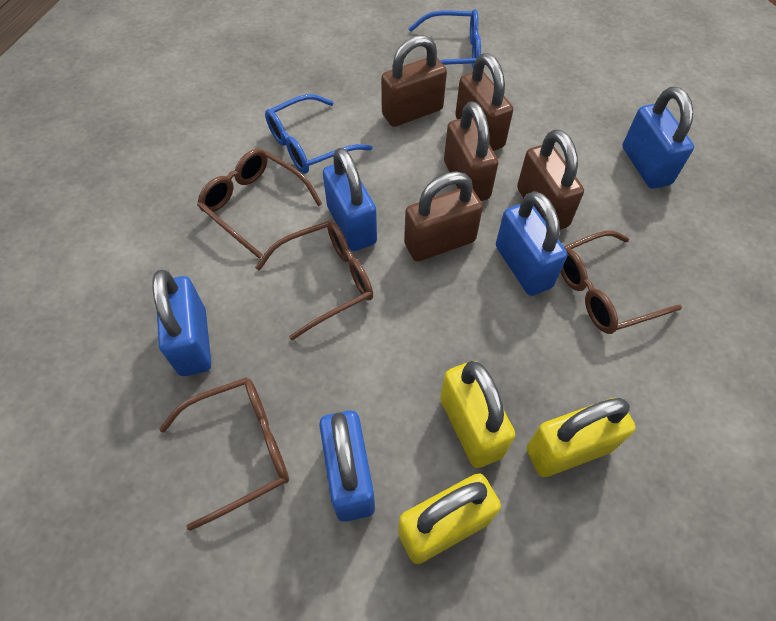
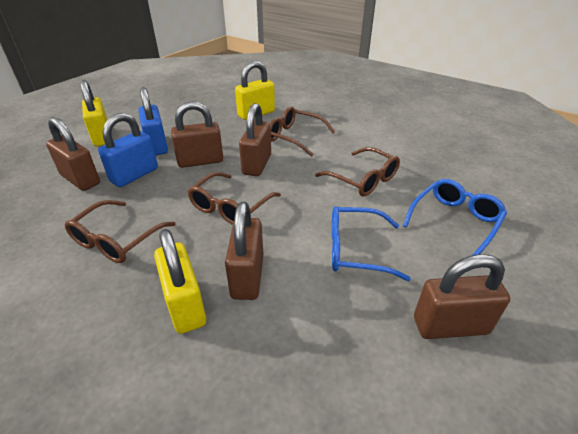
blue padlock: 5 -> 2

